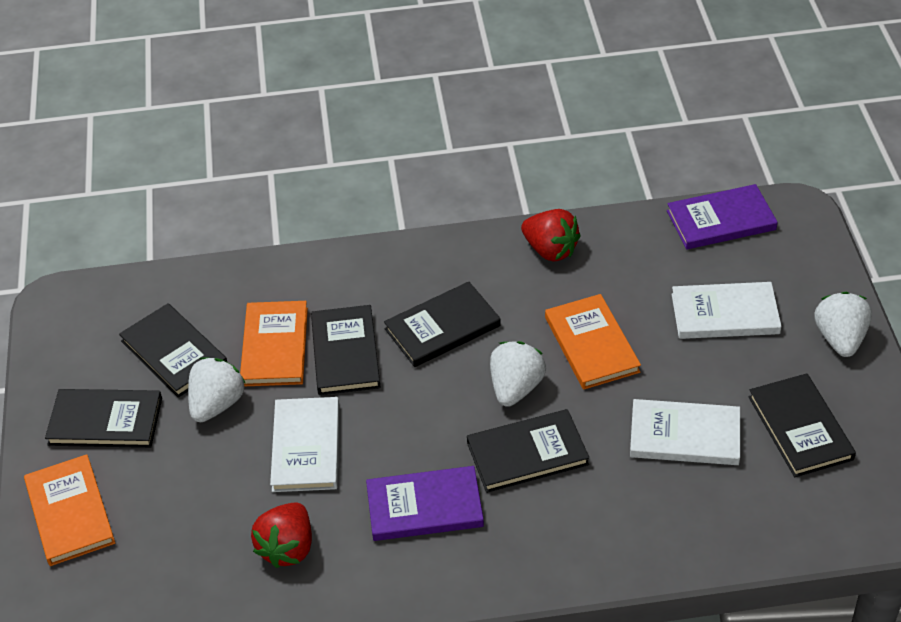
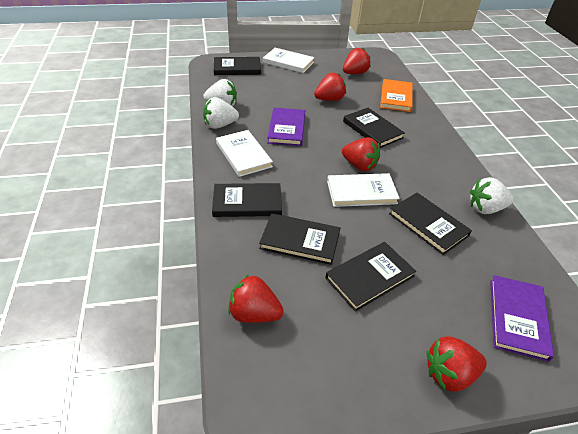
orange book: 3 -> 1
red strawberry: 2 -> 5

